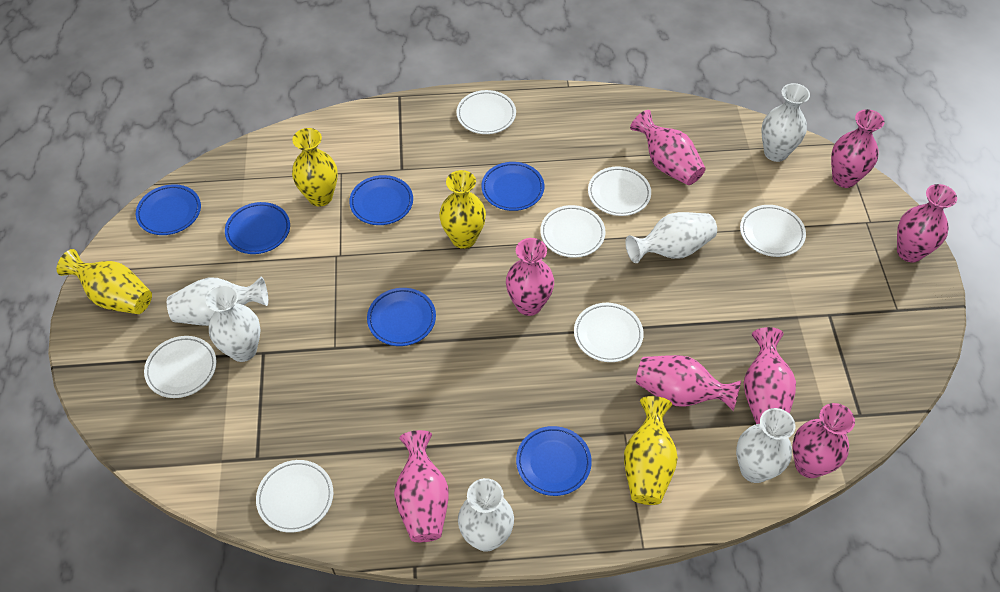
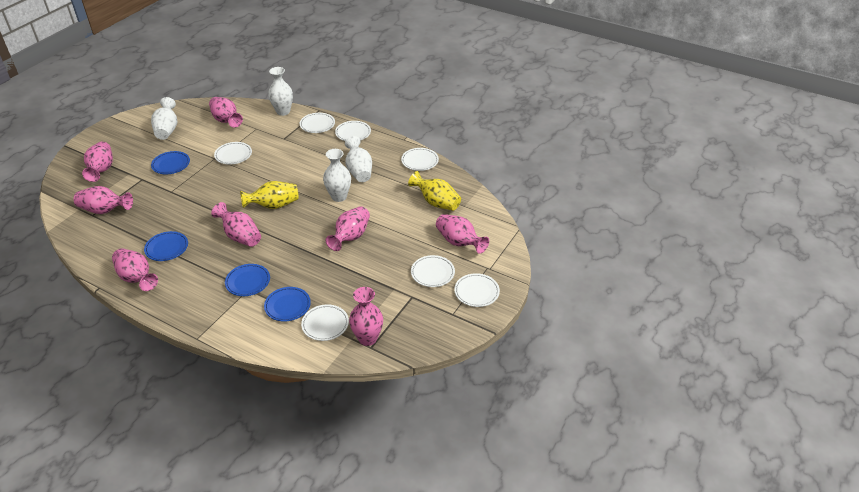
blue plate: 6 -> 4
white vase: 6 -> 4
yellow vase: 4 -> 2

